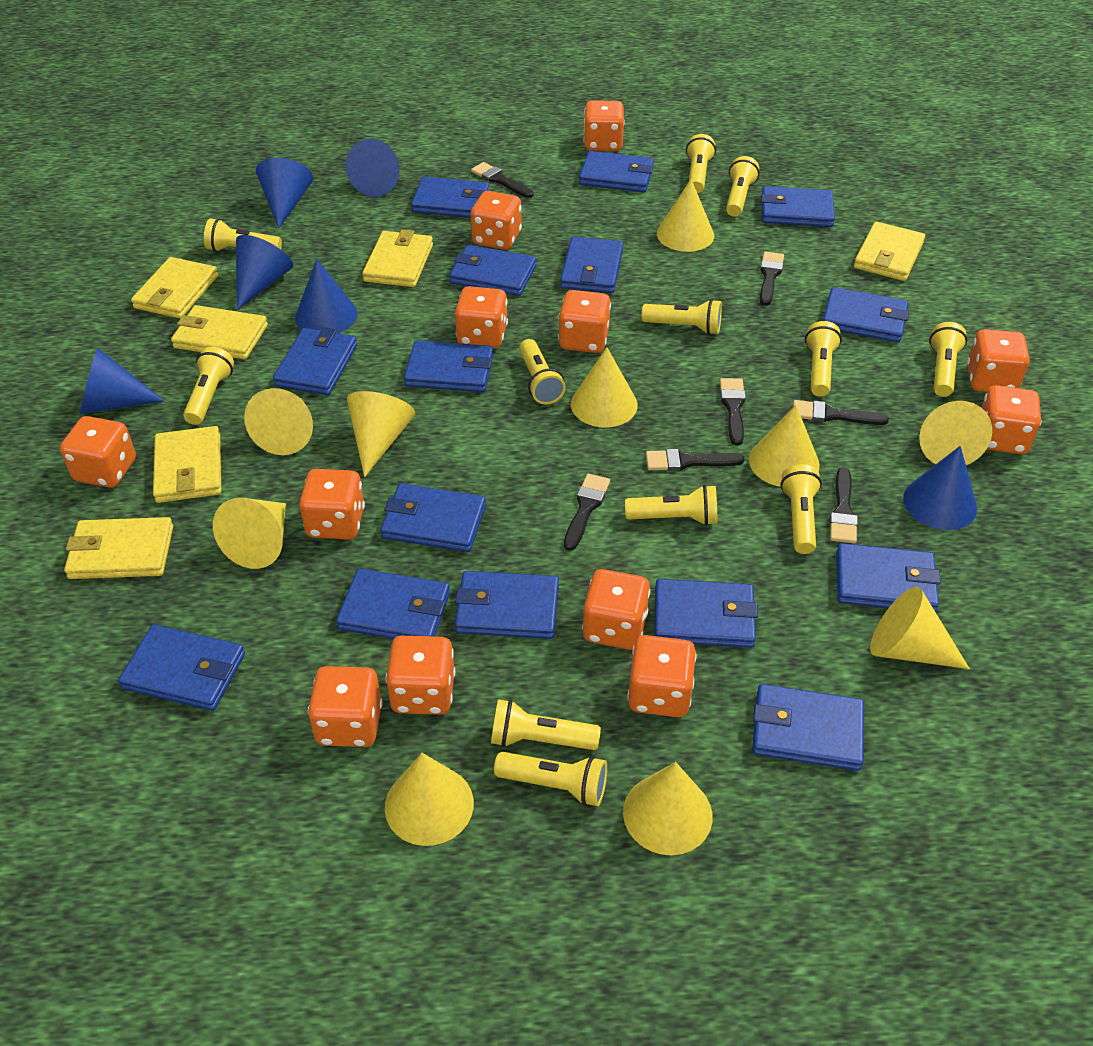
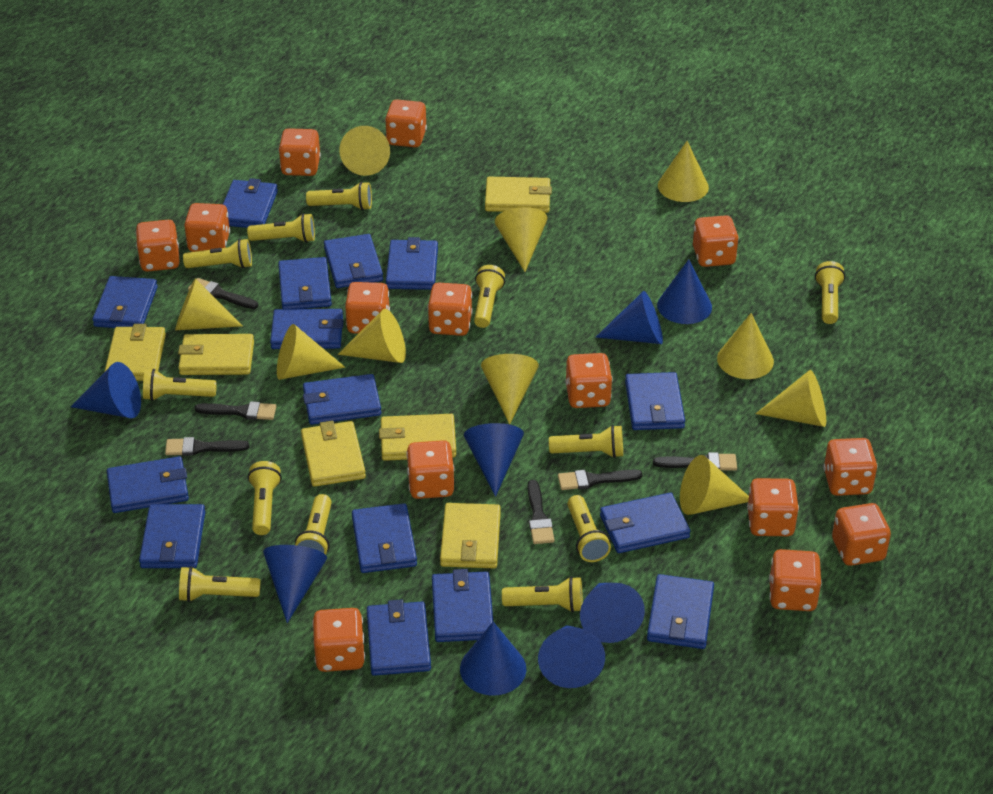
black brush: 7 -> 6
blue cone: 6 -> 8
orange dice: 12 -> 14

